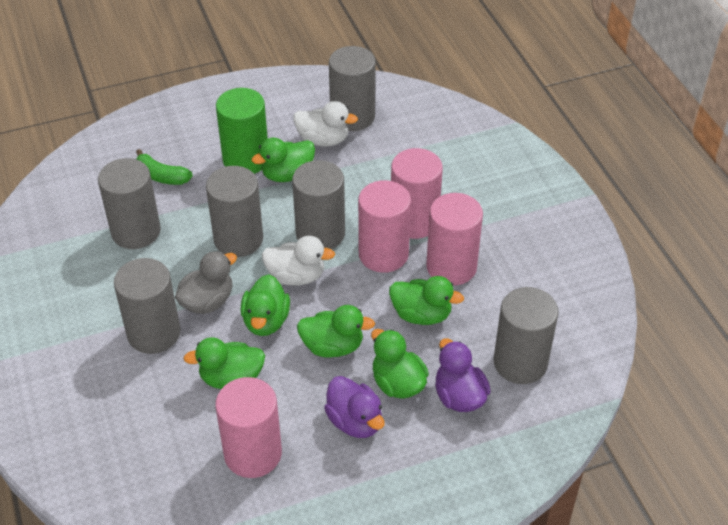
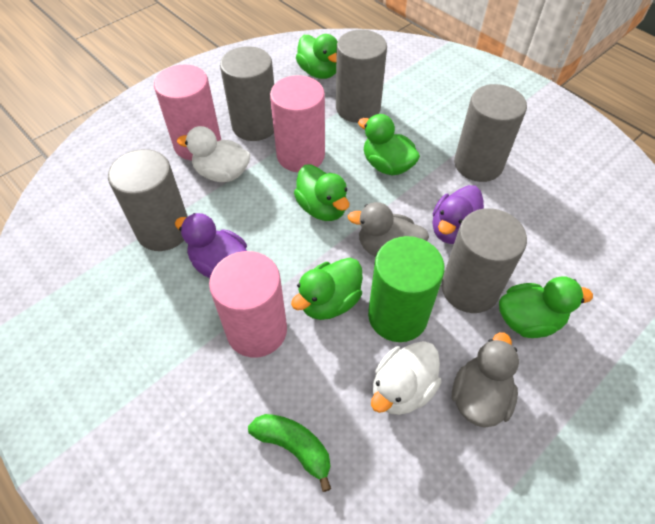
green duck: 6 -> 5
grey cylinder: 6 -> 5
grey duck: 1 -> 2
pink cylinder: 4 -> 3

